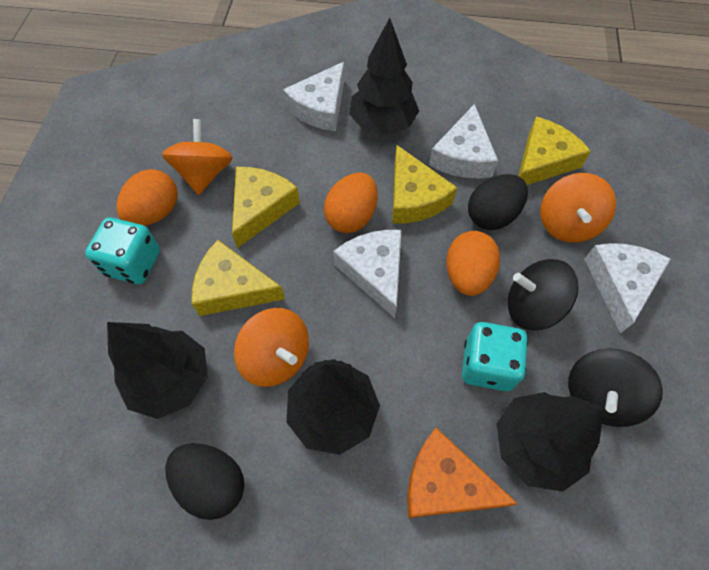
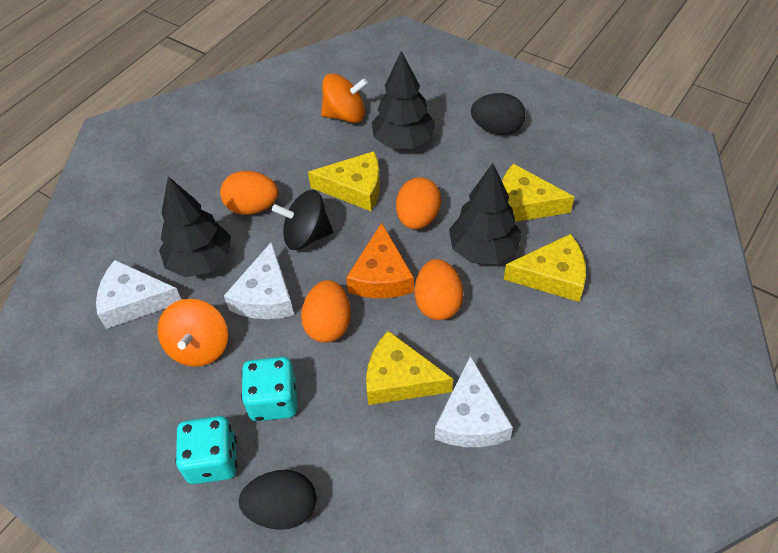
black spinning top: 2 -> 1
black tree: 4 -> 3
orange egg: 3 -> 4
orange spinning top: 3 -> 2
white cheese: 4 -> 3

